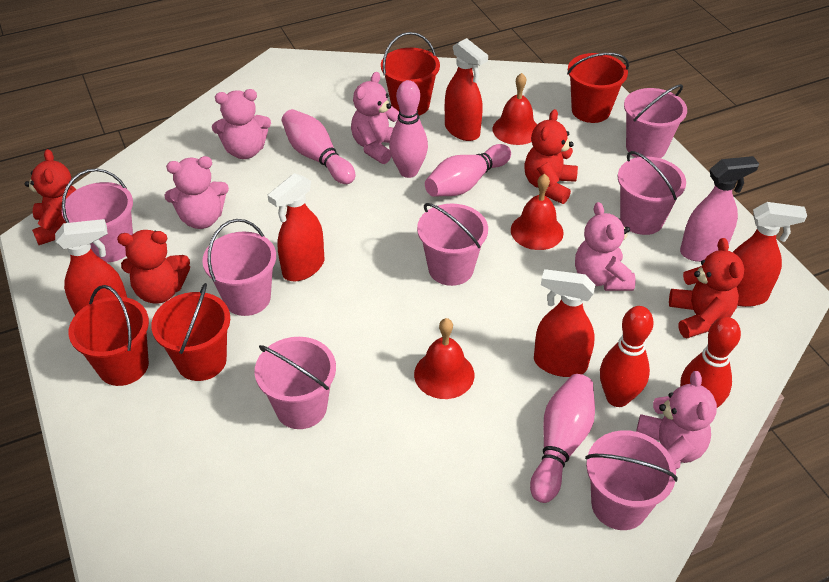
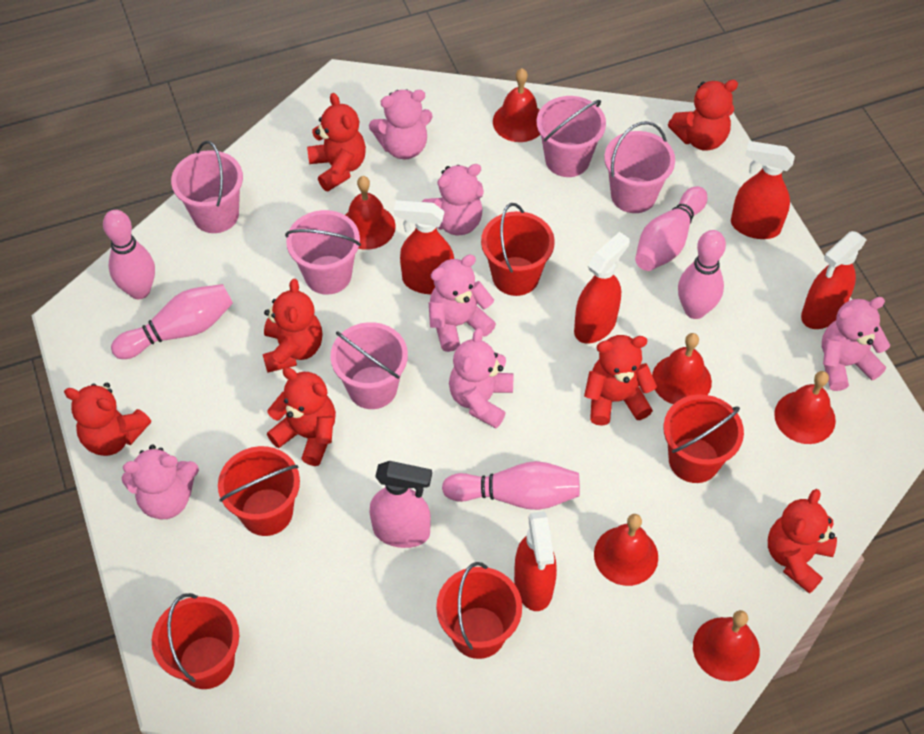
pink bowling pin: 4 -> 5
pink bucket: 7 -> 5
pink teddy bear: 5 -> 6
red bell: 3 -> 6
red bowling pin: 2 -> 0
red bucket: 4 -> 5
red teddy bear: 4 -> 7

